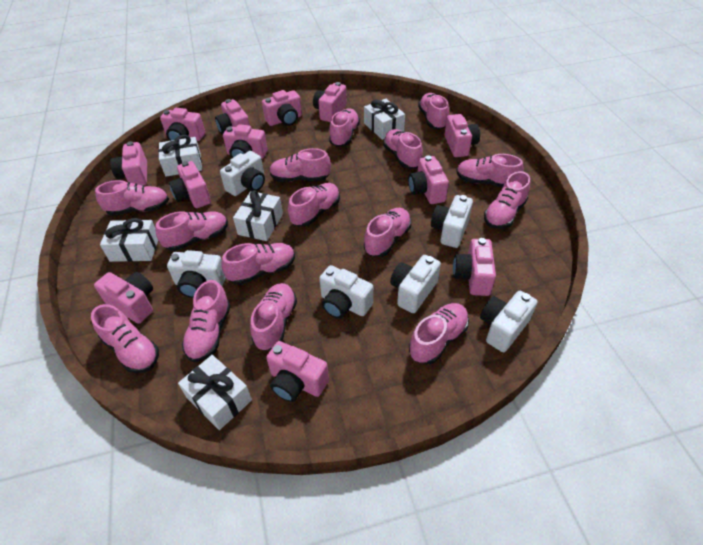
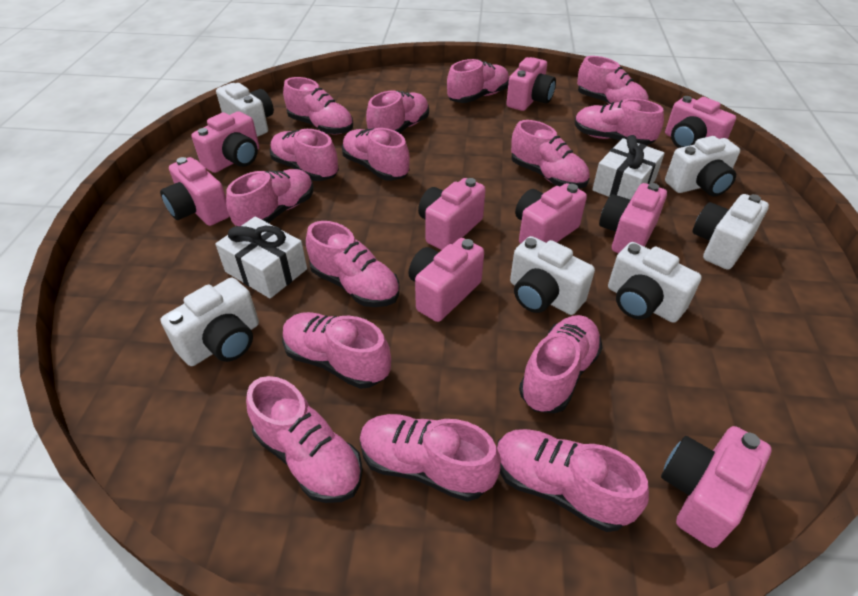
pink camera: 12 -> 9
white gift: 5 -> 2

